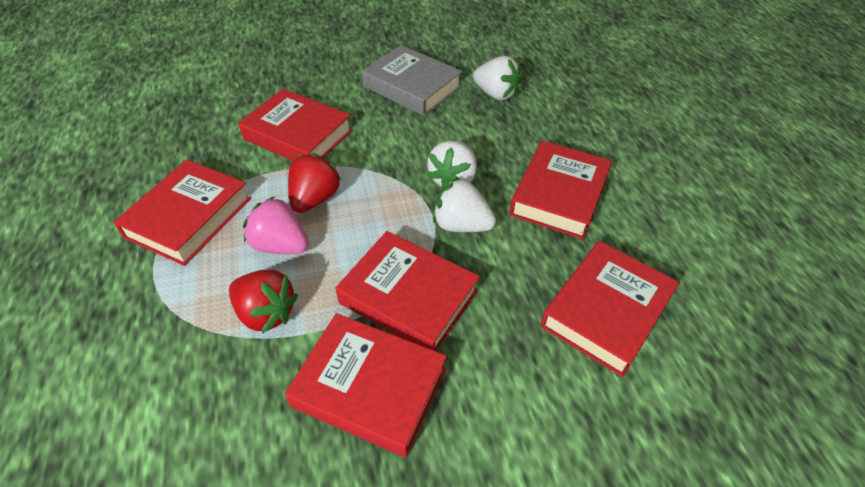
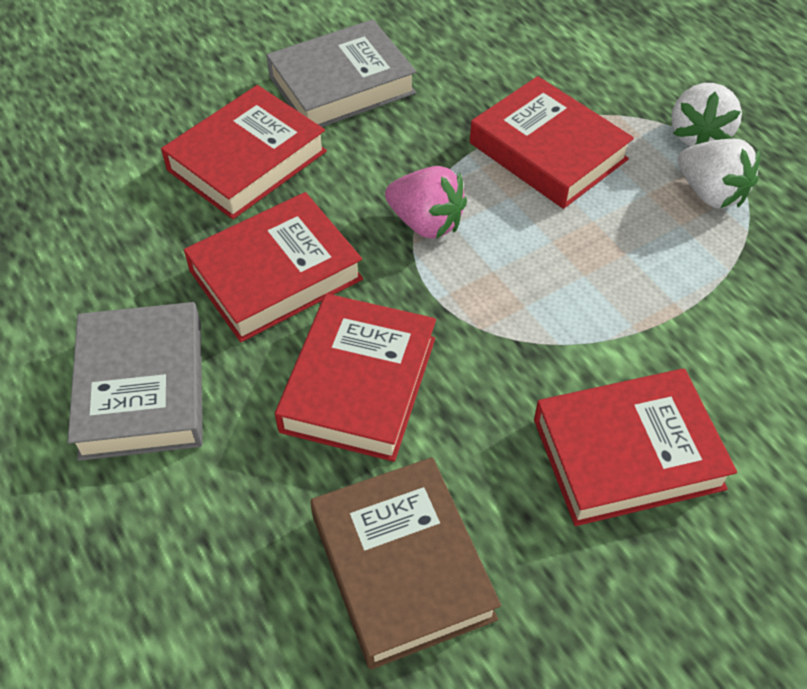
brown book: 0 -> 1
grey book: 1 -> 2
red book: 6 -> 5
red strawberry: 2 -> 0
white strawberry: 3 -> 2

